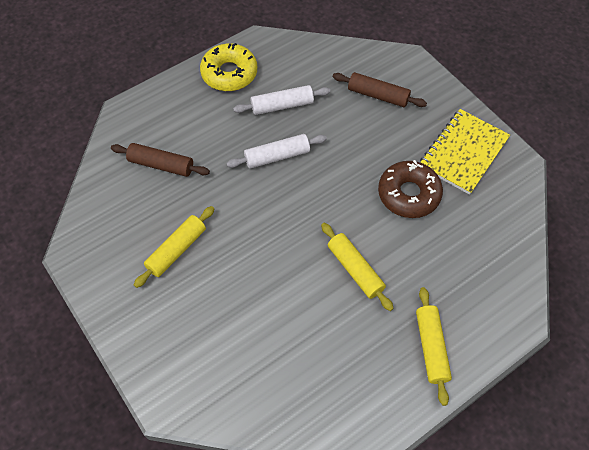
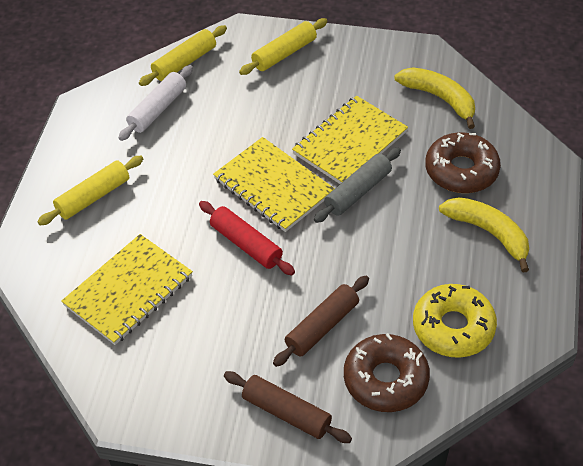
brown donut: 1 -> 2
grey rolling pin: 0 -> 1
red rolling pin: 0 -> 1
white rolling pin: 2 -> 1
yellow banana: 0 -> 2
yellow notebook: 1 -> 3

